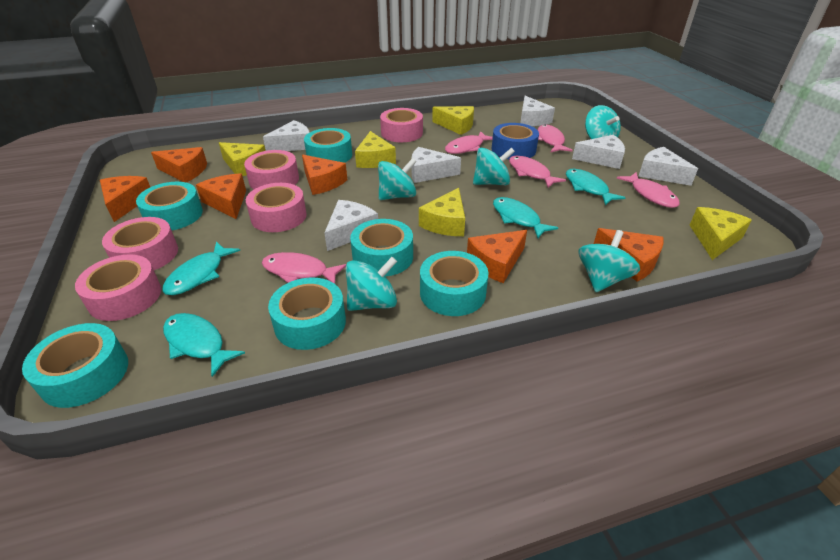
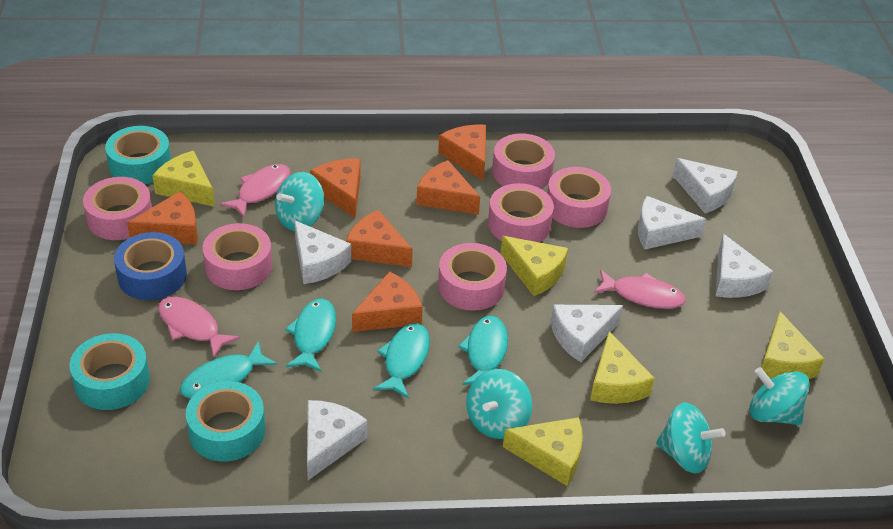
pink fish: 5 -> 3
pink tape: 5 -> 6
turquoise spinning top: 5 -> 4
turquoise tape: 6 -> 3

